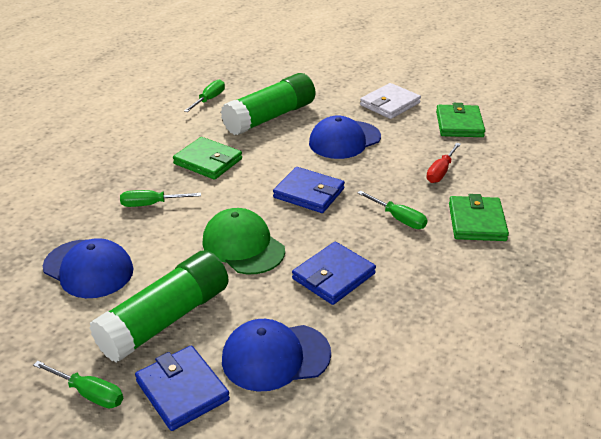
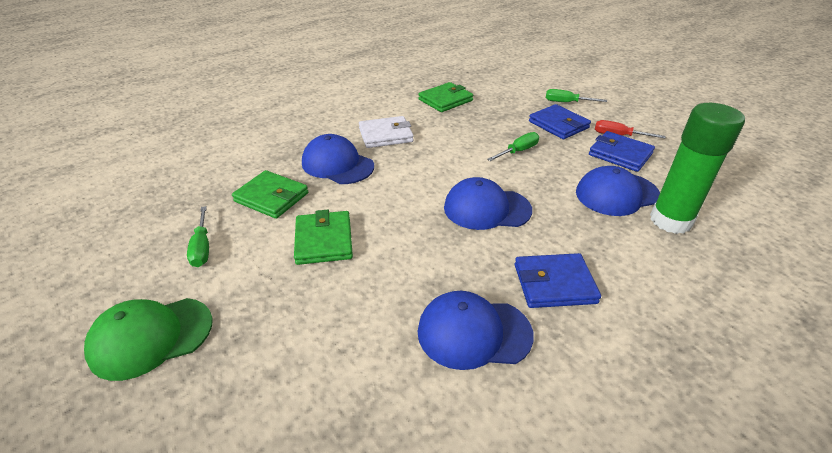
blue cap: 3 -> 4
green glue stick: 2 -> 1
green screwdriver: 4 -> 3

